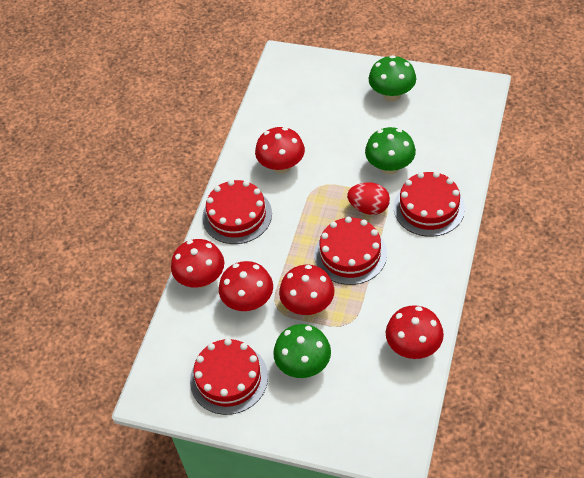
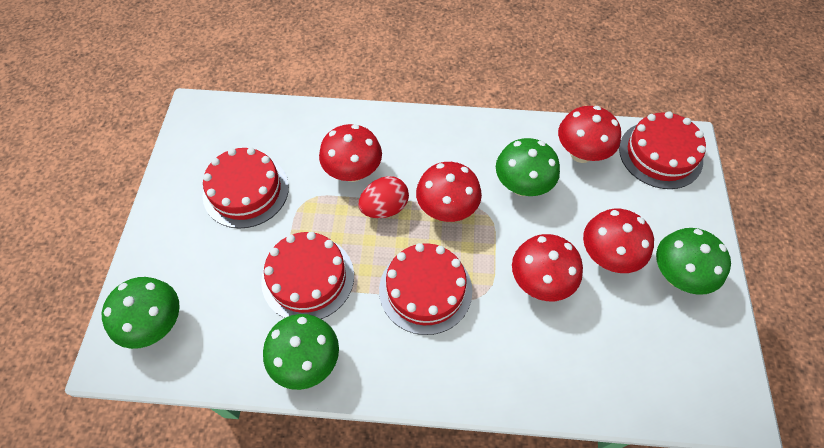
green mushroom: 3 -> 4

